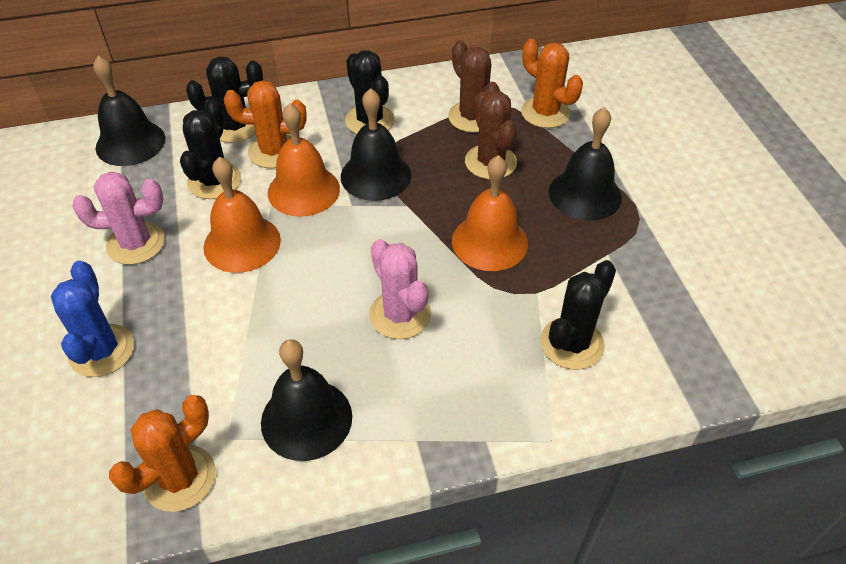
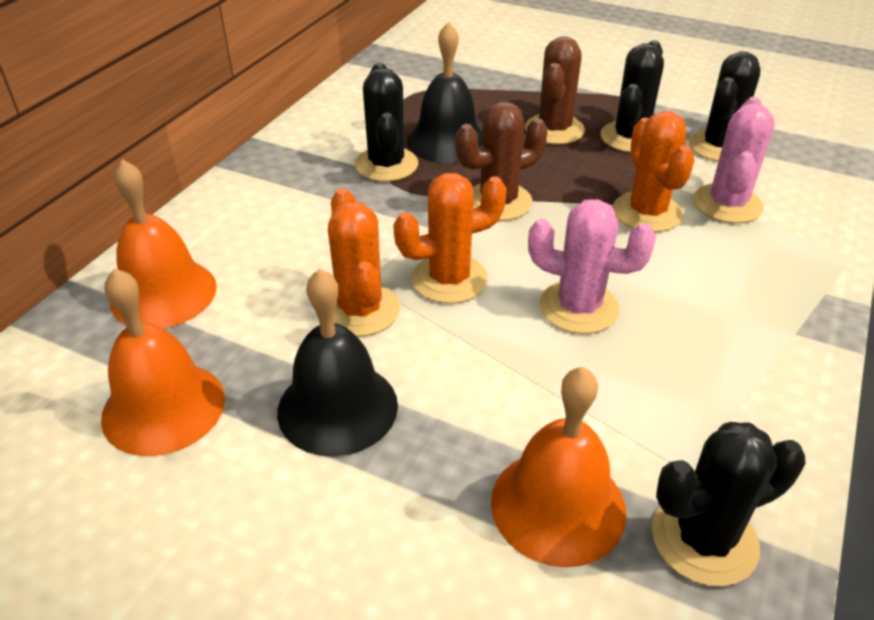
black bell: 4 -> 2
blue cactus: 1 -> 0

